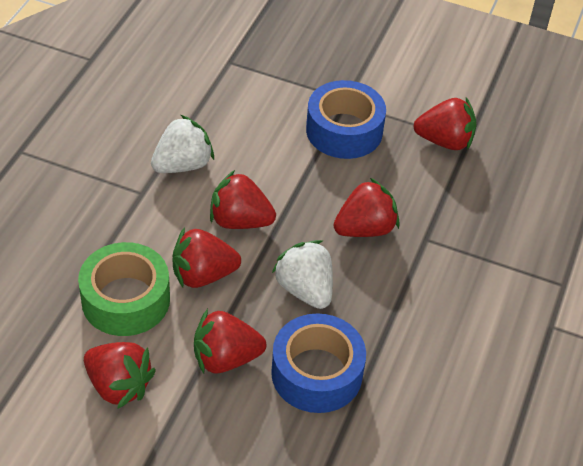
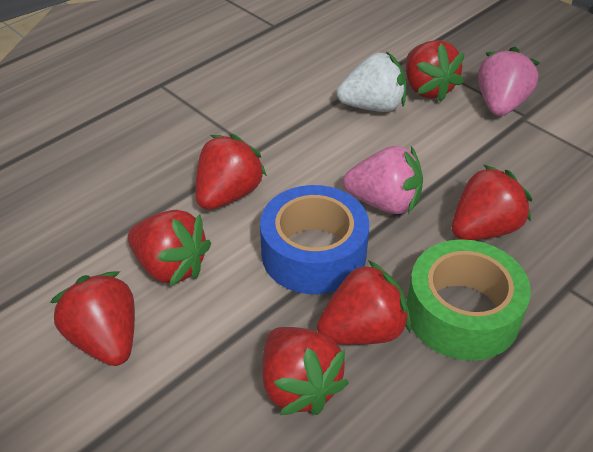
blue tape: 2 -> 1
pink strawberry: 0 -> 2
red strawberry: 6 -> 7
white strawberry: 2 -> 1

